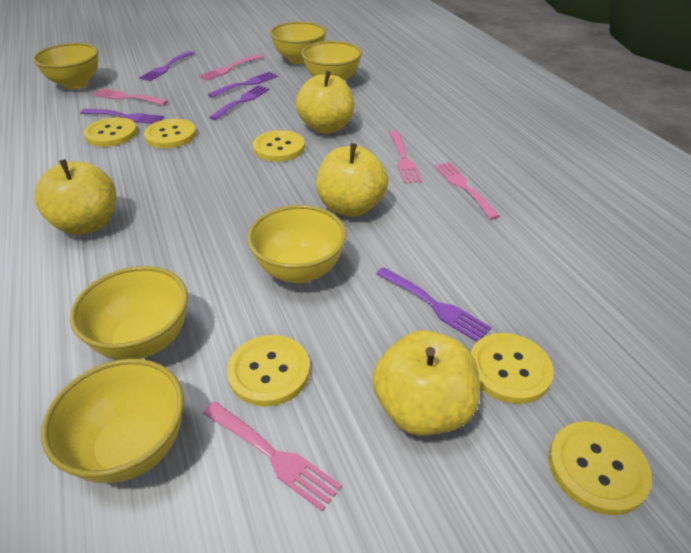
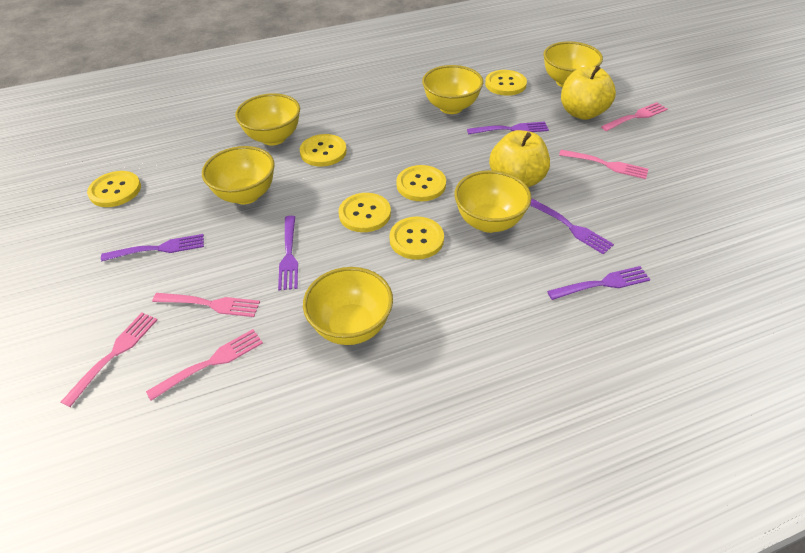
yellow apple: 4 -> 2

